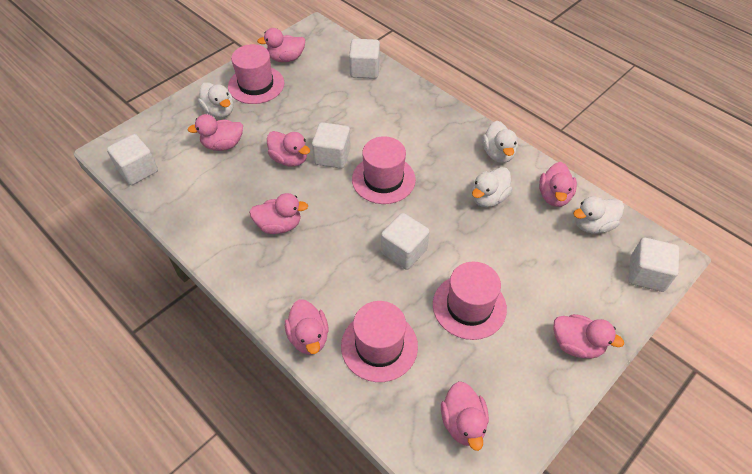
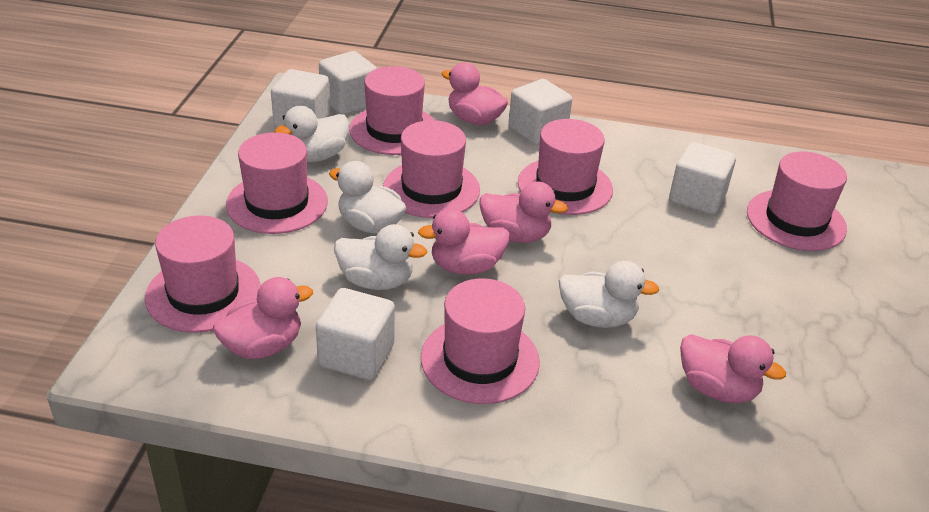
pink duck: 8 -> 5
pink hat: 4 -> 7

